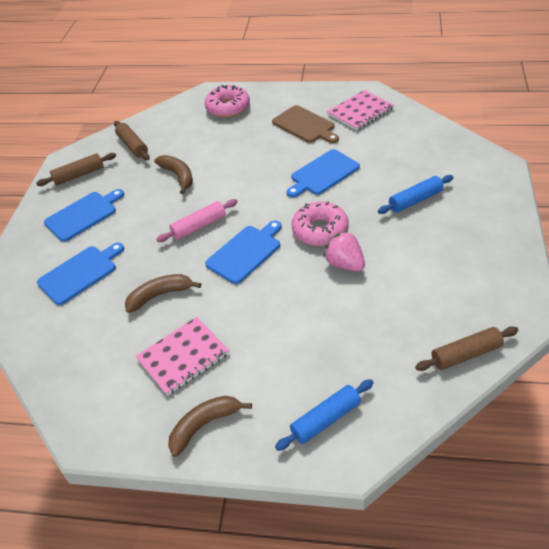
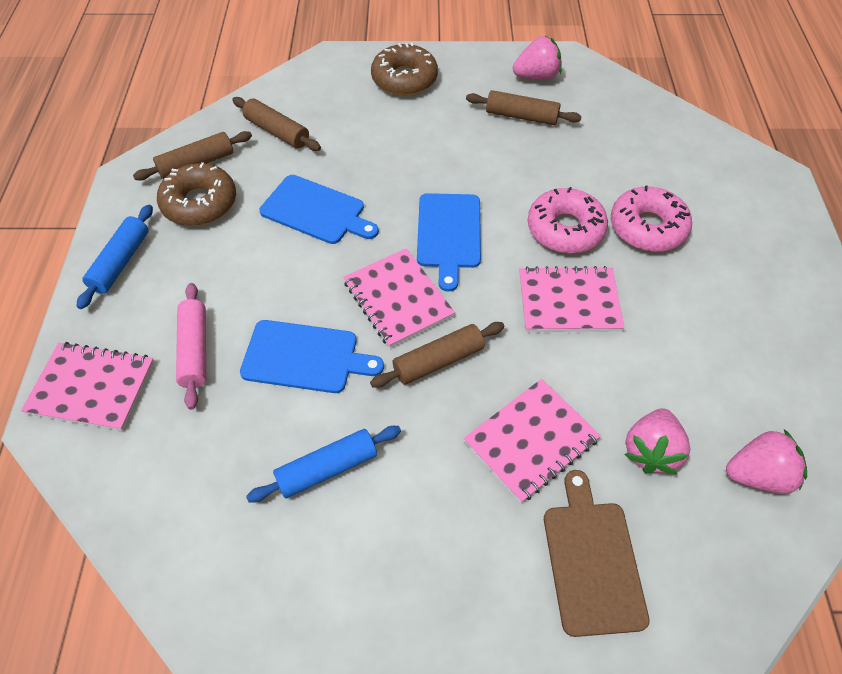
blue cutting board: 4 -> 3
brown banana: 3 -> 0
brown donut: 0 -> 2
brown rolling pin: 3 -> 4
pink notebook: 2 -> 4
pink strawberry: 1 -> 3

